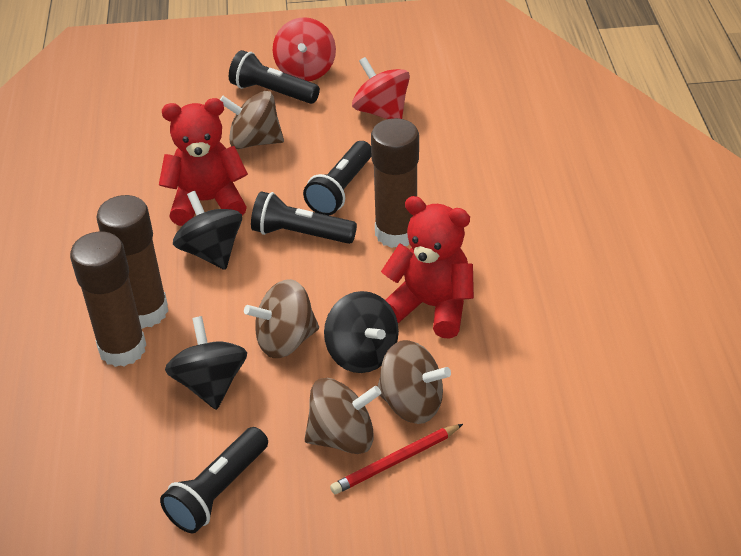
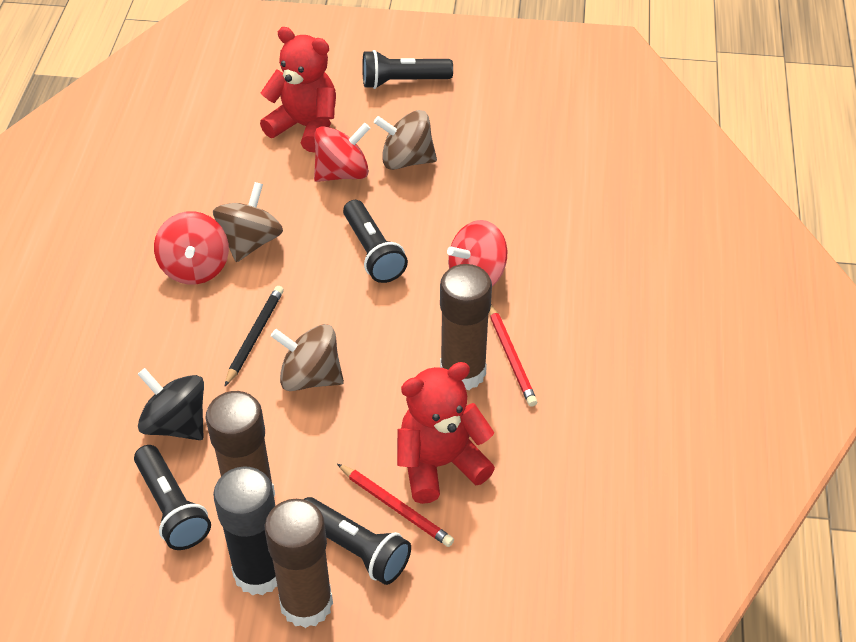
black glue stick: 0 -> 1
black pencil: 0 -> 1
black spinning top: 3 -> 1
brown spinning top: 4 -> 3
red pencil: 1 -> 2
red spinning top: 2 -> 3

